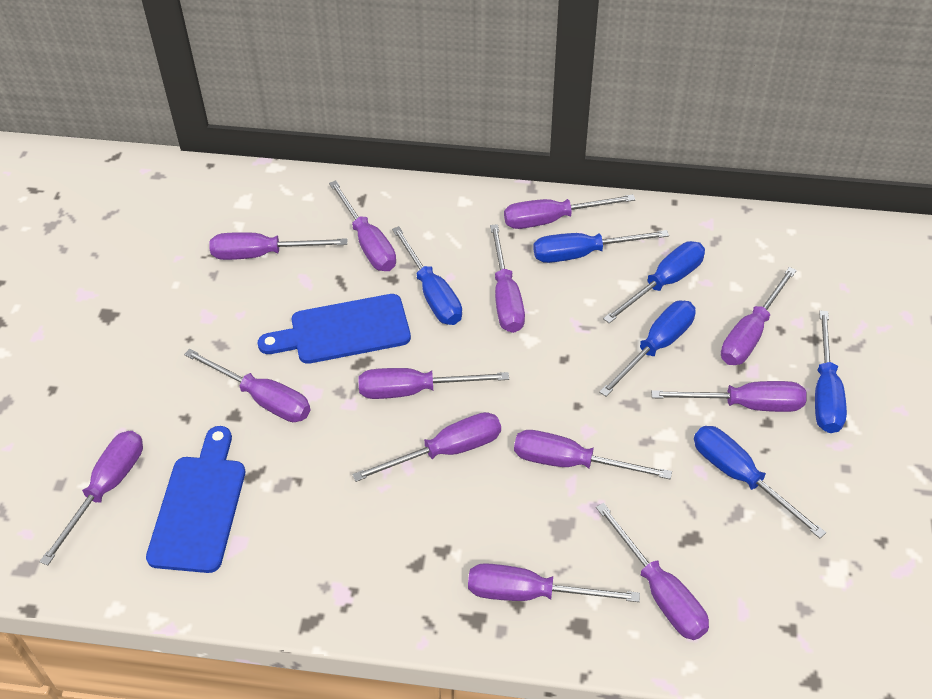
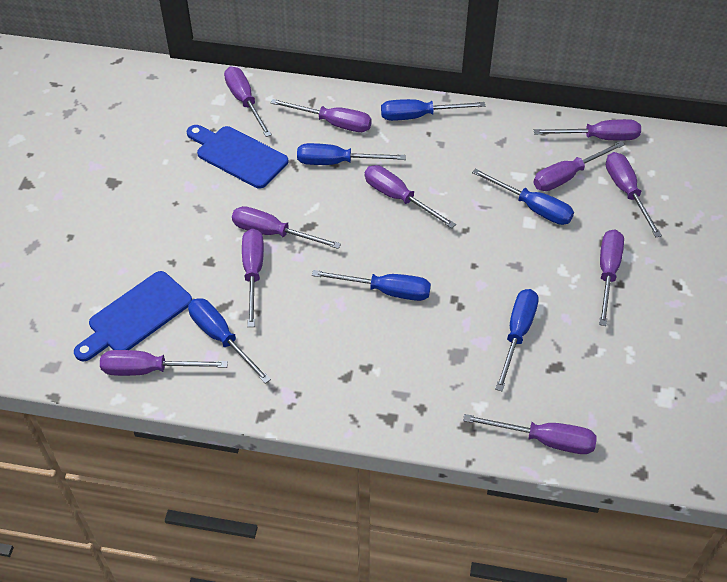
purple screwdriver: 13 -> 11

